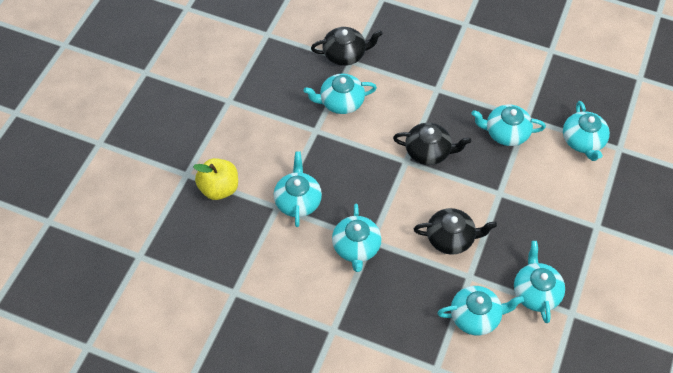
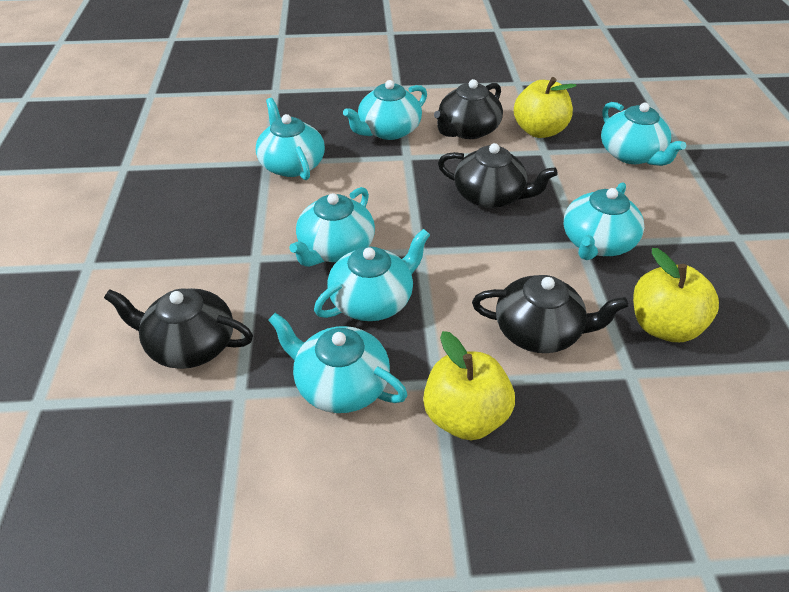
black teapot: 3 -> 4
yellow apple: 1 -> 3

